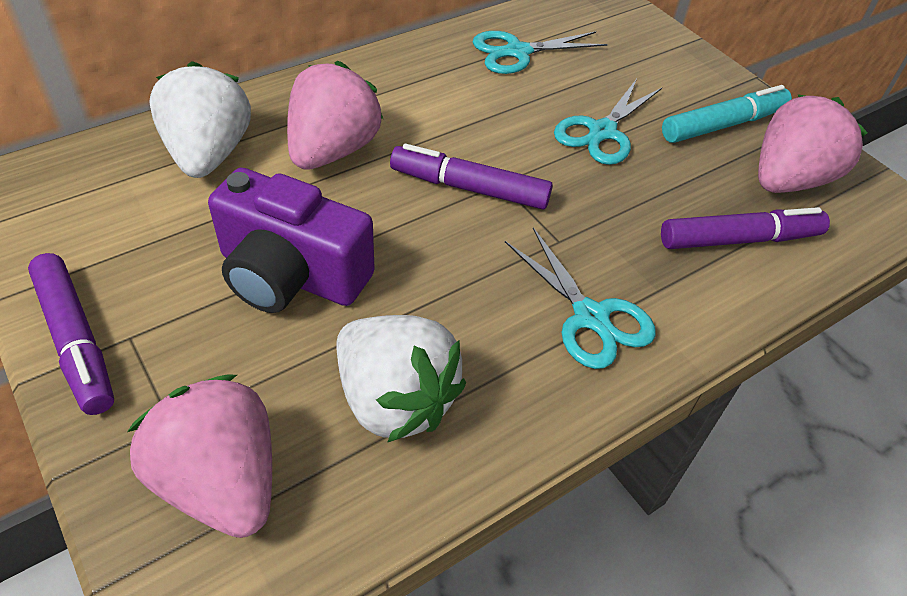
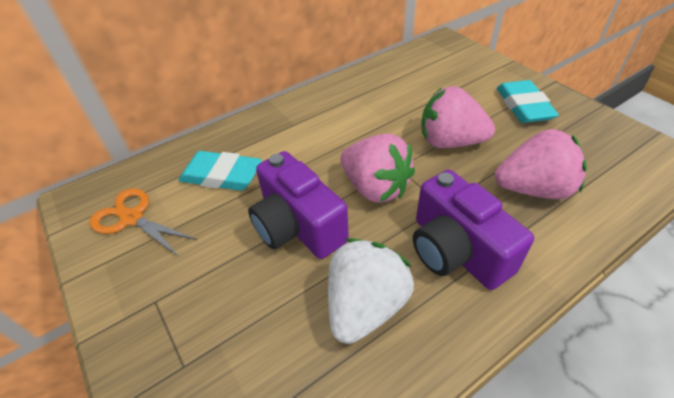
orange scissors: 0 -> 1
purple camera: 1 -> 2
purple marker: 3 -> 0
turquoise eraser: 0 -> 2
turquoise marker: 1 -> 0
turquoise scissors: 3 -> 0
white strawberry: 2 -> 1

